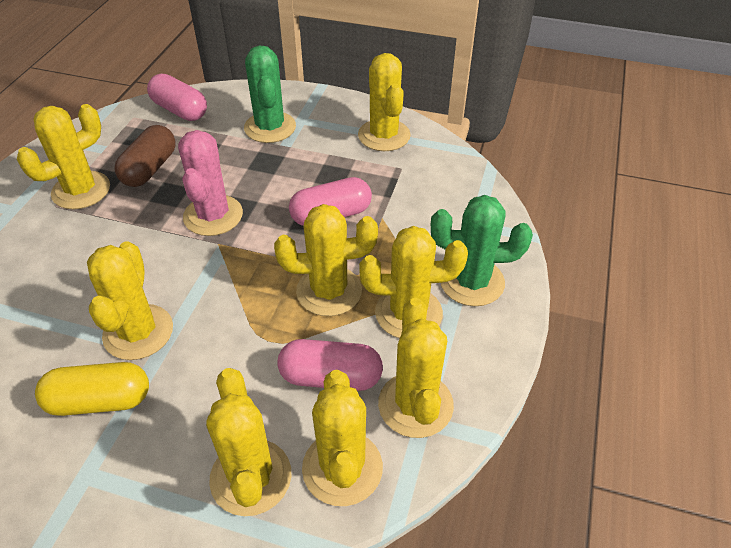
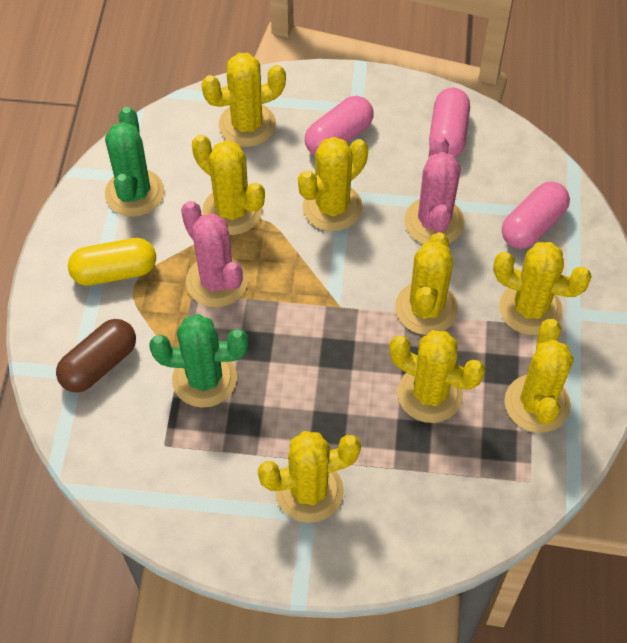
pink cactus: 1 -> 2

